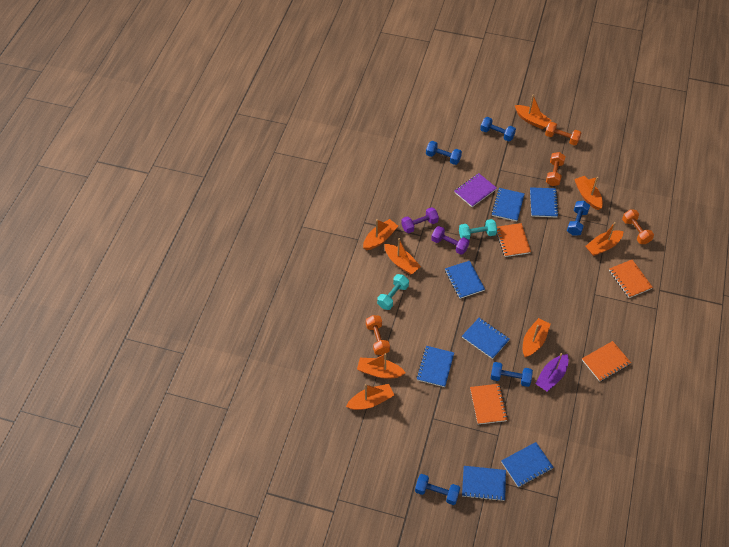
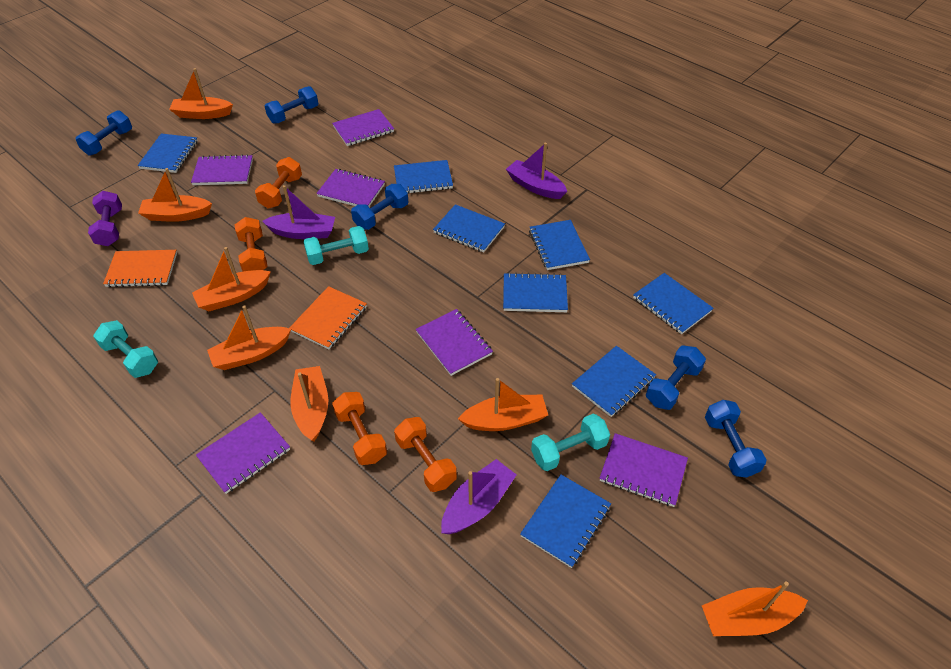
blue notebook: 7 -> 8
orange boat: 8 -> 7
orange notebook: 4 -> 2
purple boat: 1 -> 3
purple dumbbell: 2 -> 1
purple notebook: 1 -> 6
turquoise dumbbell: 2 -> 3

